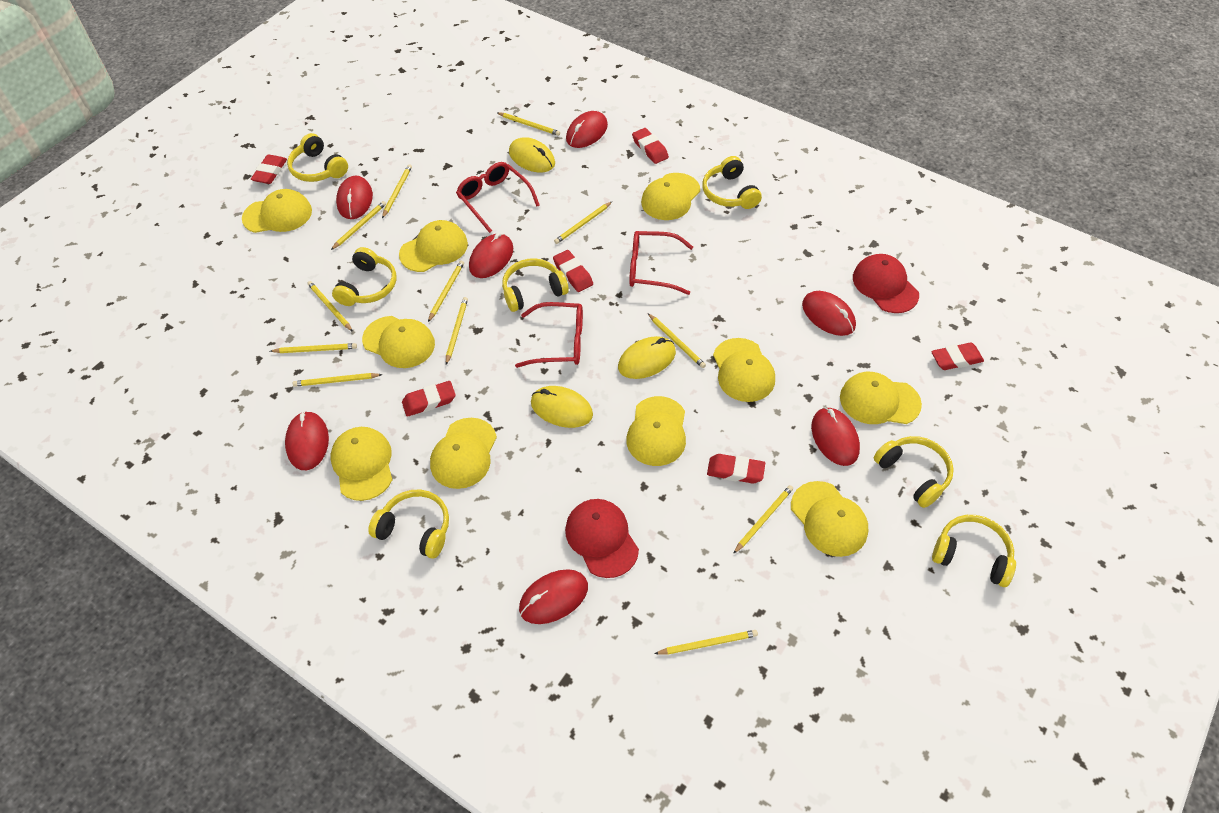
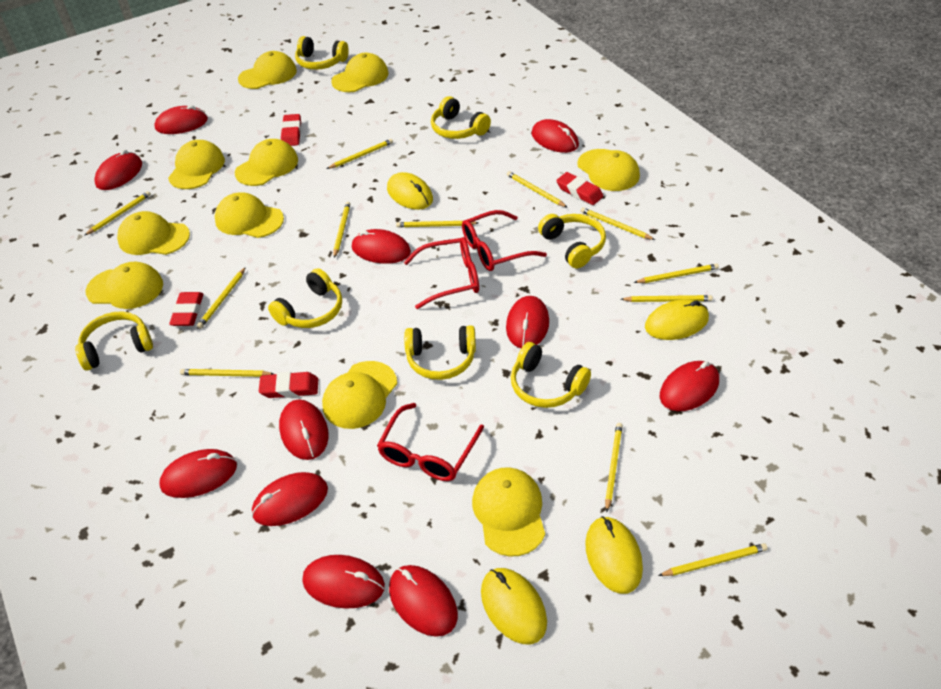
red cap: 2 -> 0
red eraser: 6 -> 4
red mouse: 7 -> 11
yellow mouse: 3 -> 4

